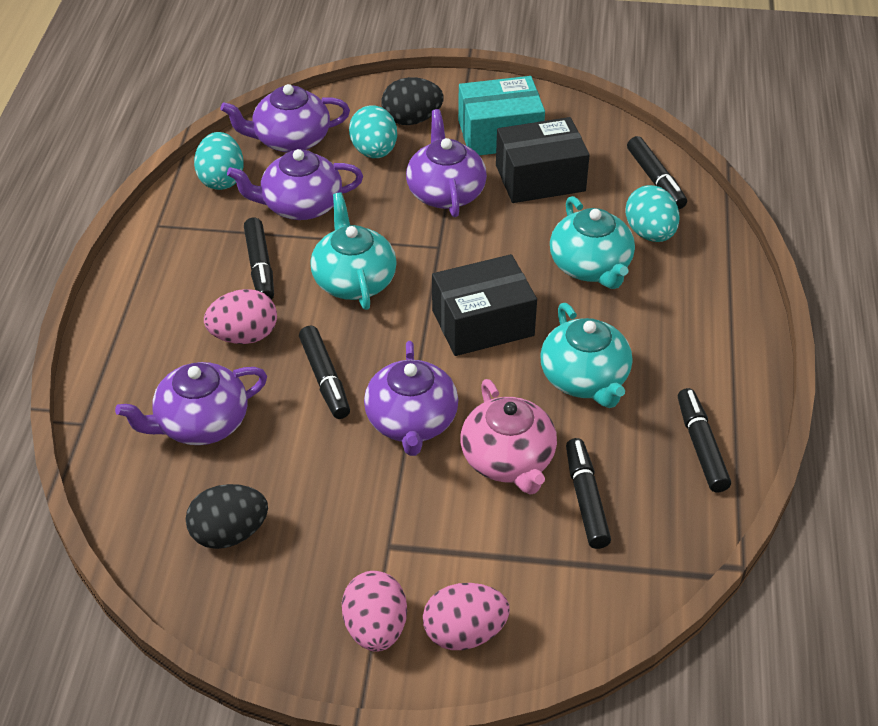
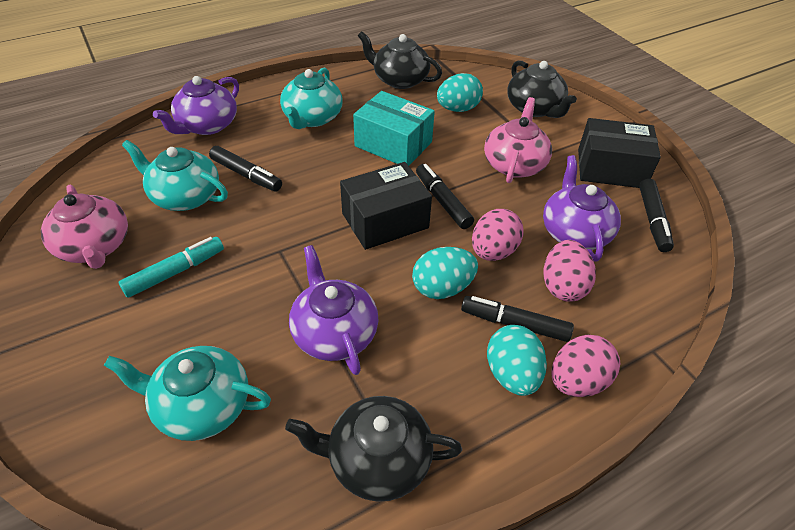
black egg: 2 -> 0
black marker: 5 -> 4
black teapot: 0 -> 3
pink teapot: 1 -> 2
purple teapot: 5 -> 3
turquoise marker: 0 -> 1

